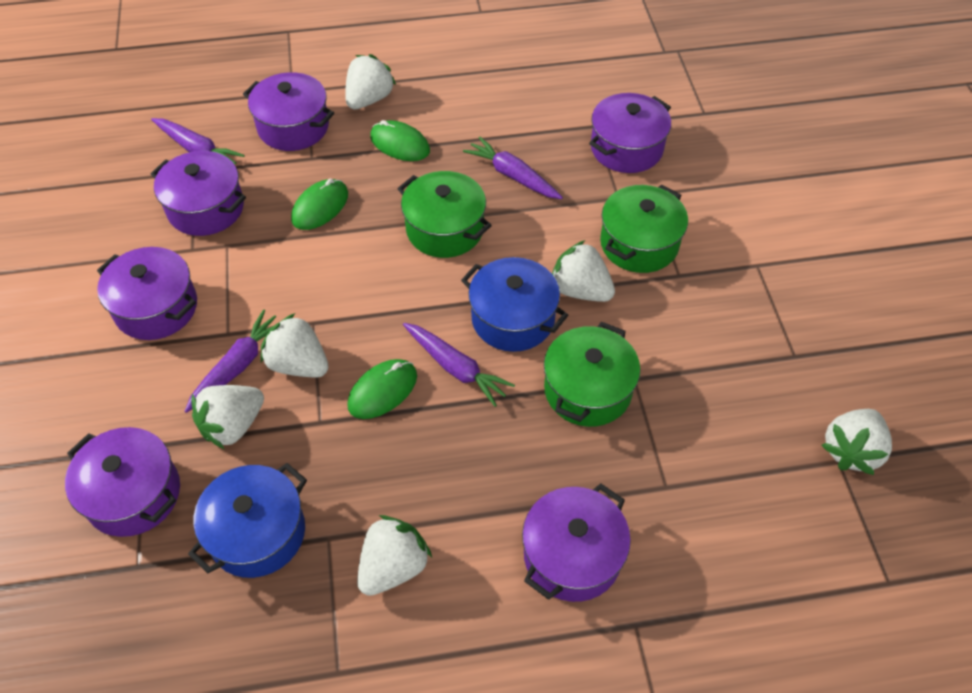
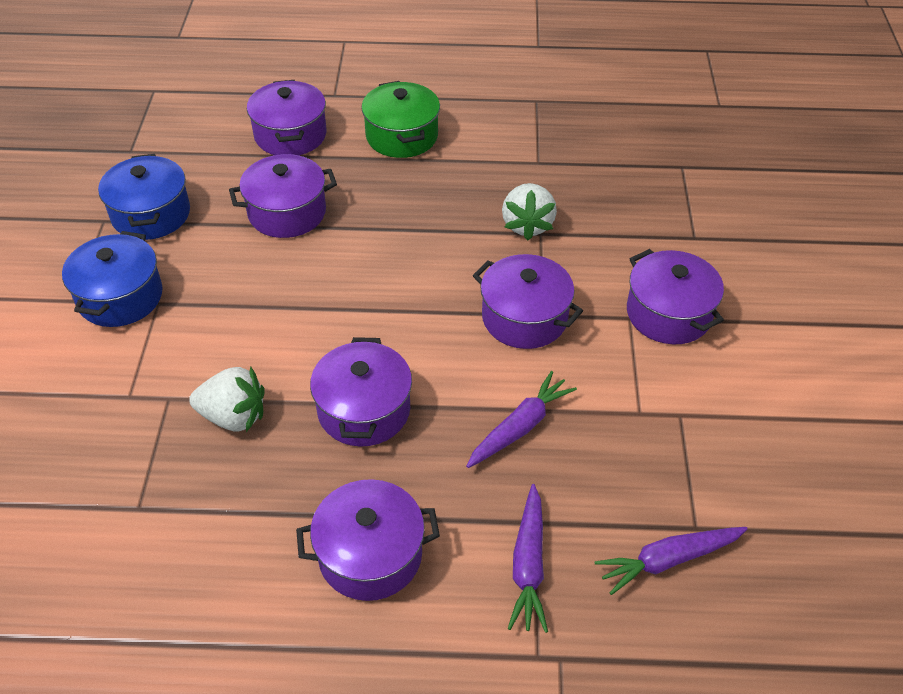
green mouse: 3 -> 0
green pot: 3 -> 1
purple carrot: 4 -> 3
white strawberry: 6 -> 2

